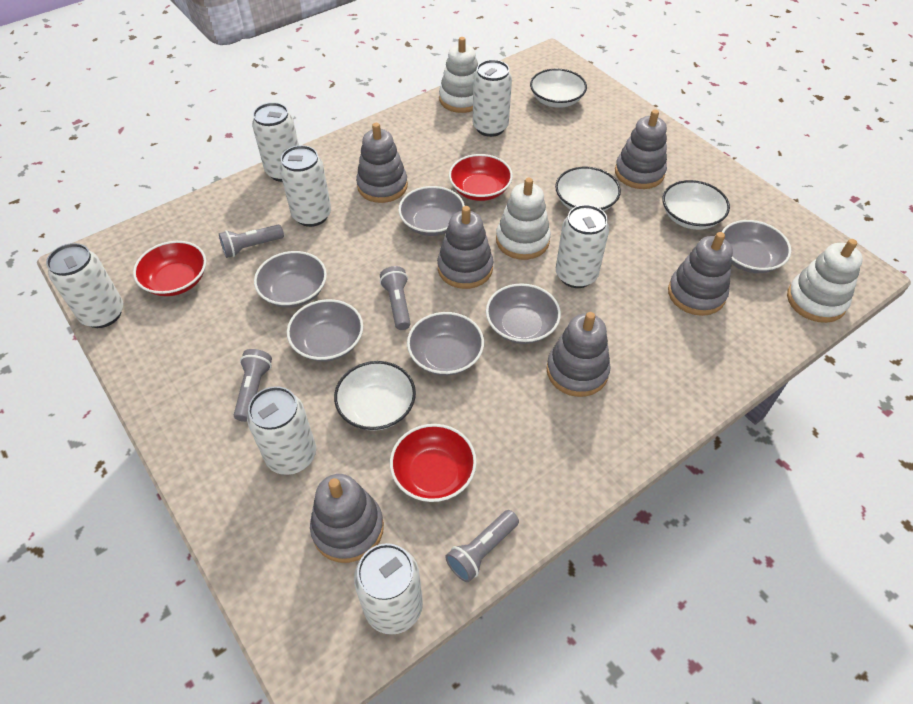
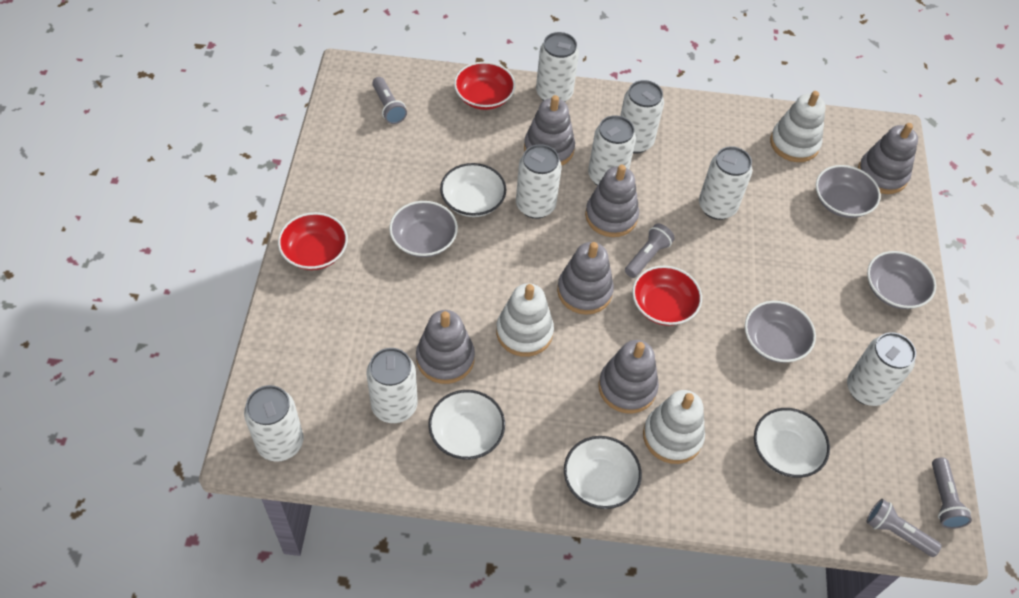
grey bowl: 6 -> 4
white can: 7 -> 8

